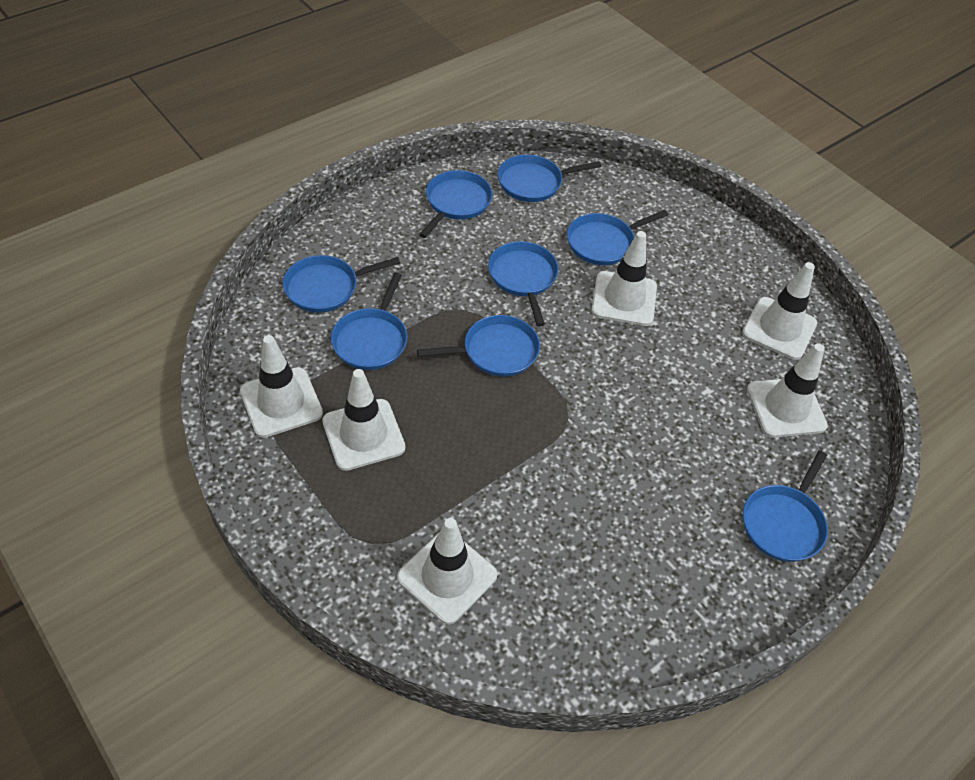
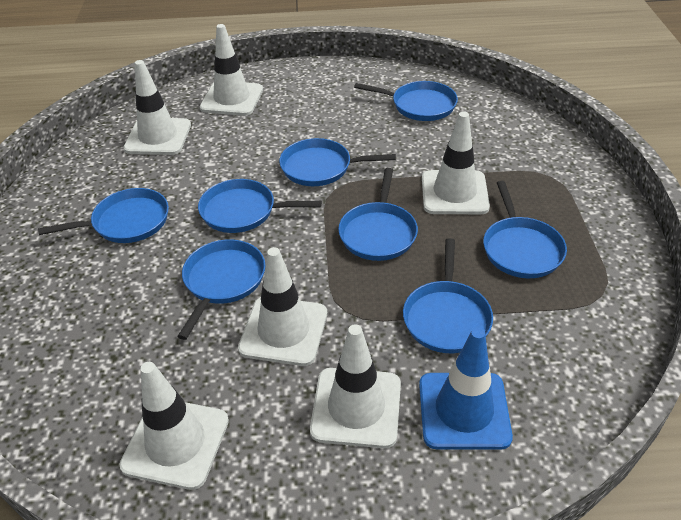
blue traffic cone: 0 -> 1

